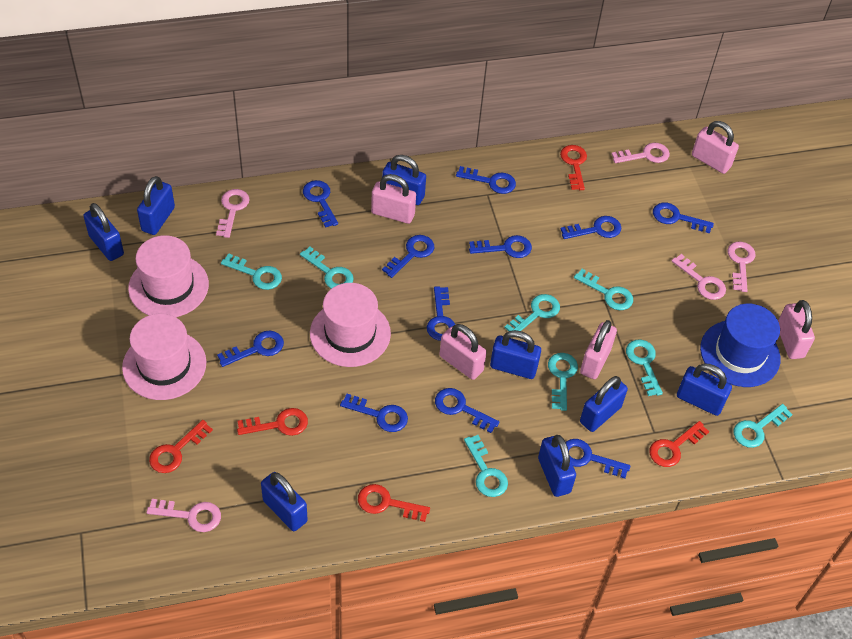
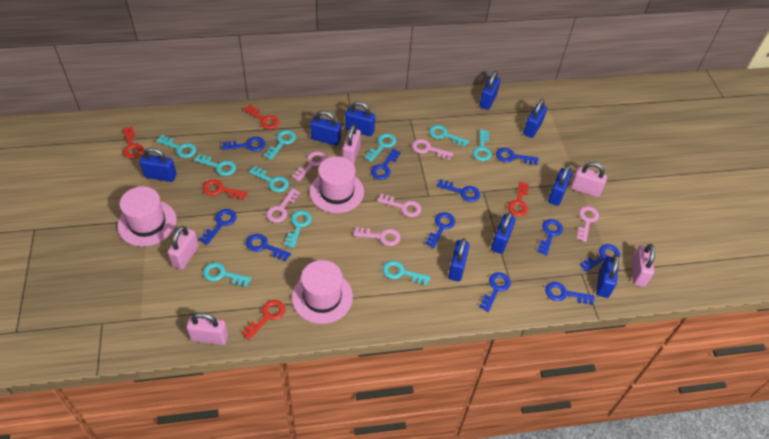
blue hat: 1 -> 0
blue padlock: 8 -> 9
pink key: 5 -> 6
turquoise key: 8 -> 10

